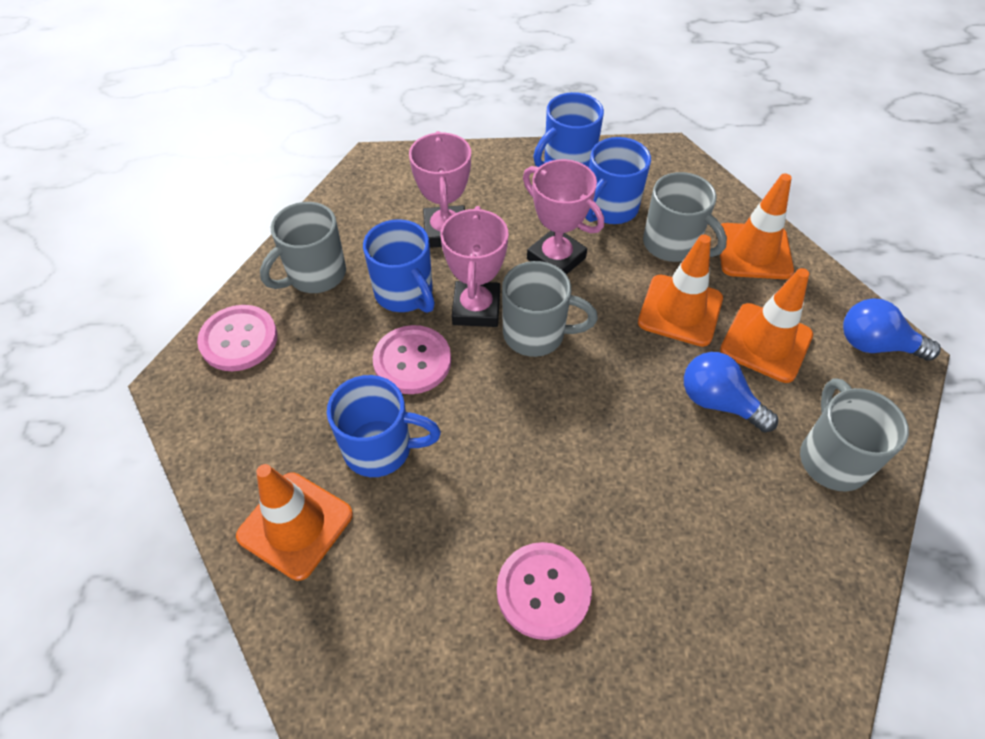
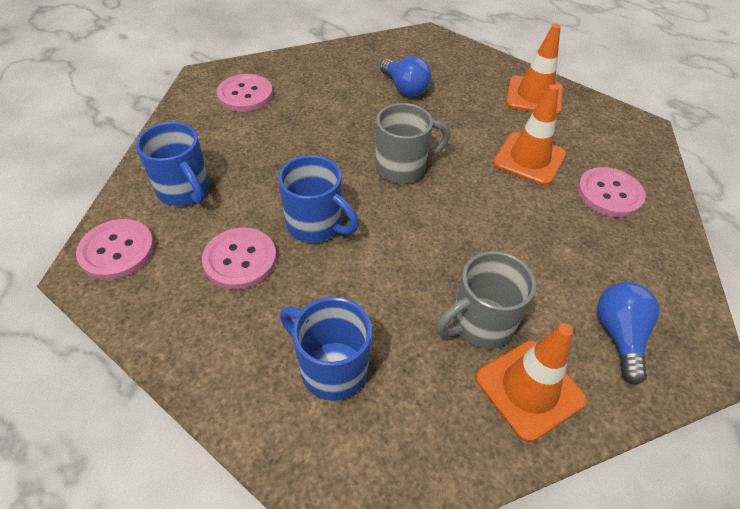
blue mug: 4 -> 3
grey mug: 4 -> 2
orange traffic cone: 4 -> 3
pink button: 3 -> 4
pink trophy: 3 -> 0

